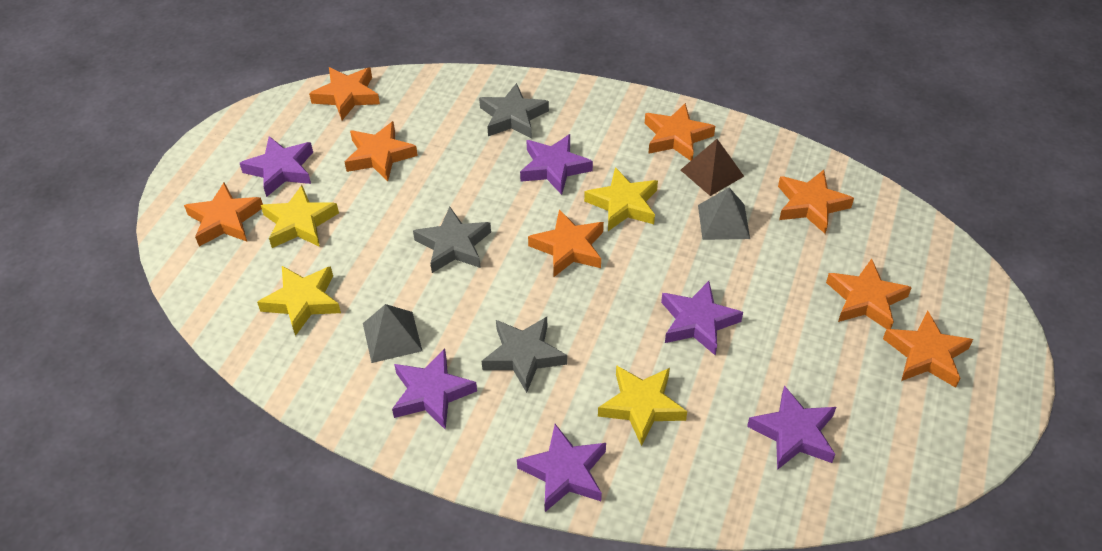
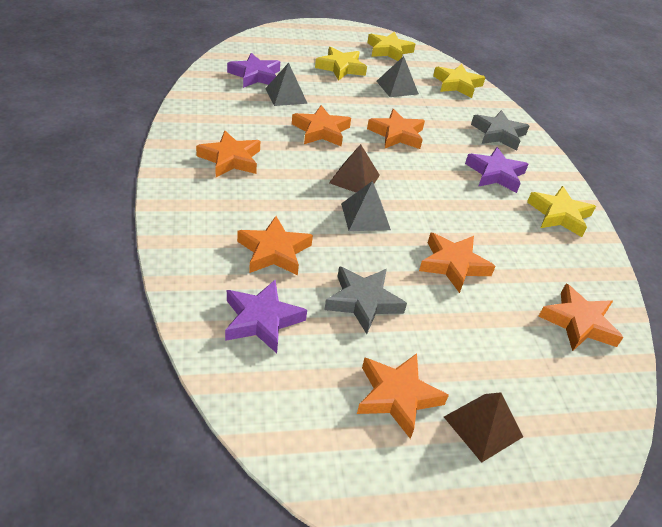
brown pyramid: 1 -> 2
grey pyramid: 2 -> 3
grey star: 3 -> 2
orange star: 8 -> 7
purple star: 6 -> 3

